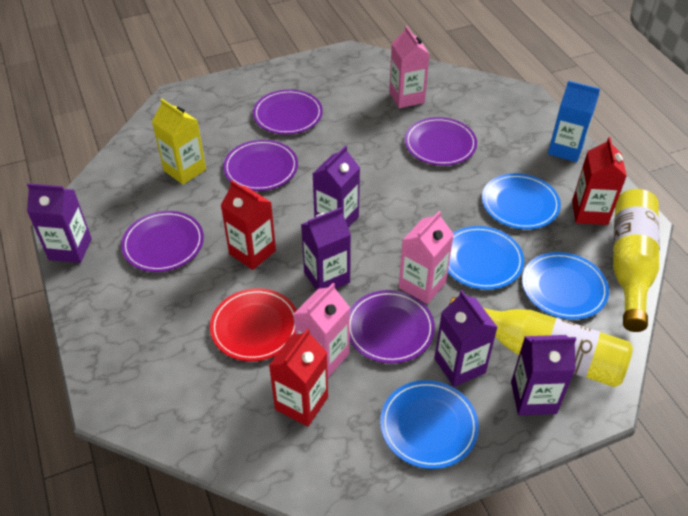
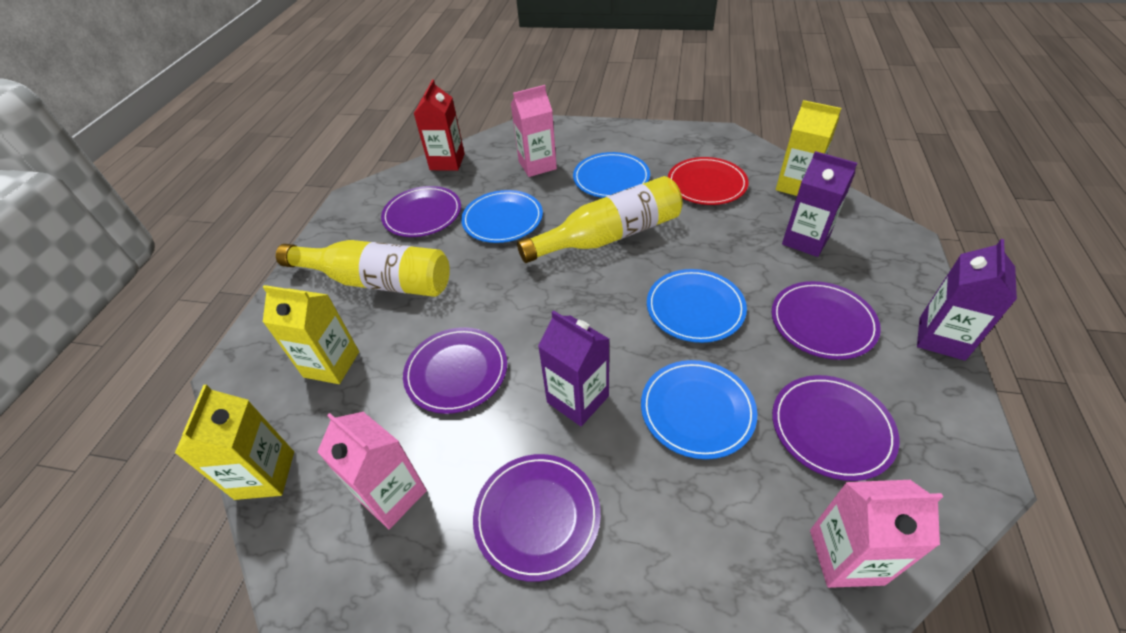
blue carton: 1 -> 0
purple carton: 5 -> 3
red carton: 3 -> 1
yellow carton: 1 -> 3

